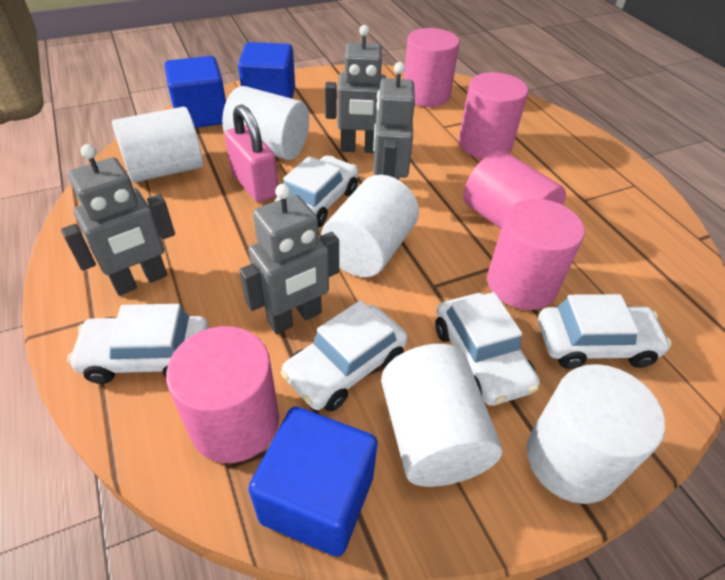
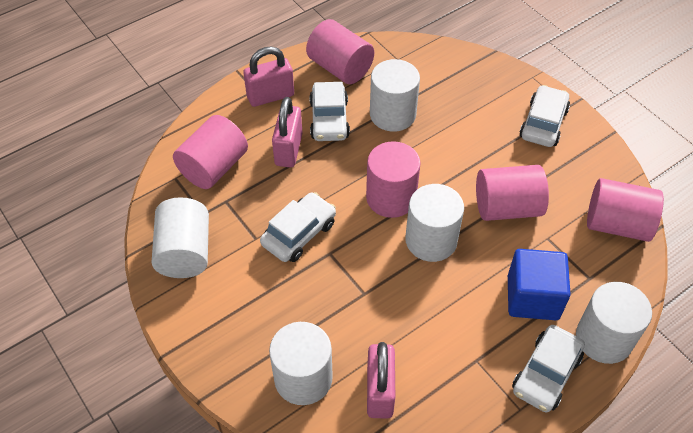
blue cube: 3 -> 1
grey robot: 4 -> 0
pink padlock: 1 -> 3
white car: 5 -> 4

